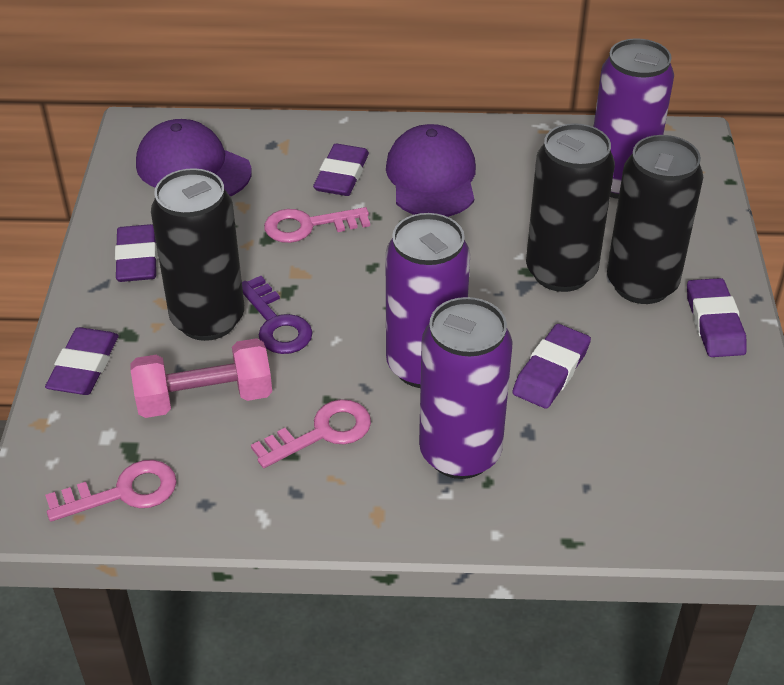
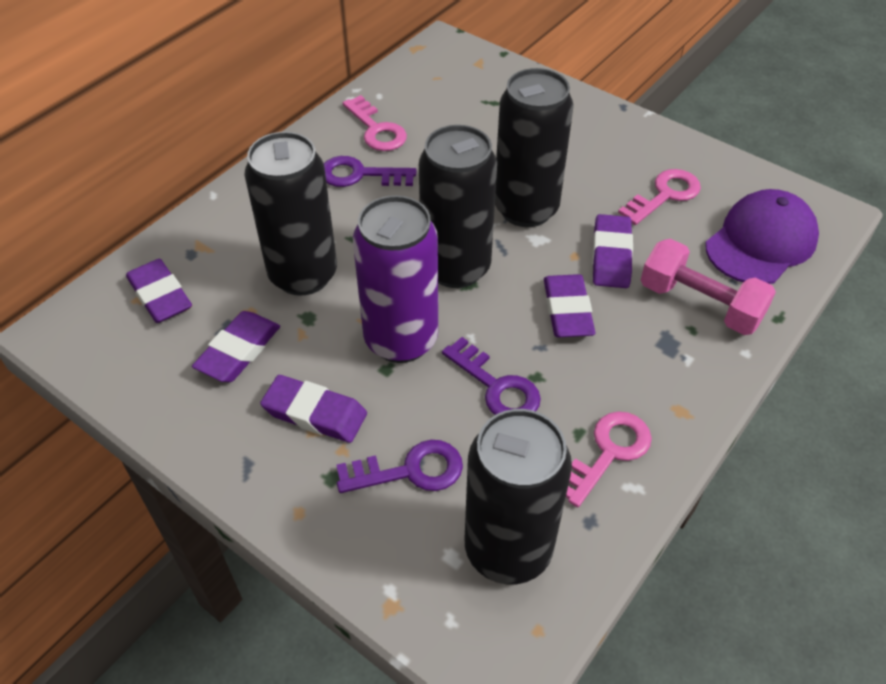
black can: 3 -> 4
purple can: 3 -> 1
purple cap: 2 -> 1
purple key: 1 -> 3

